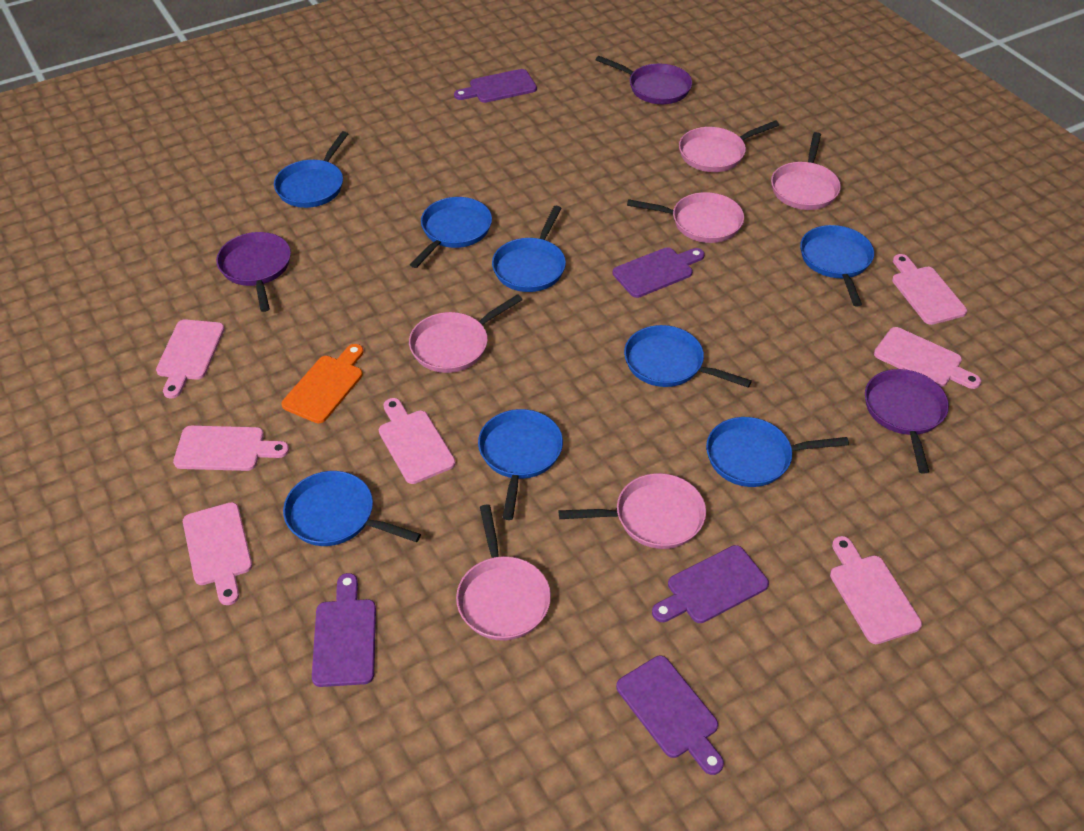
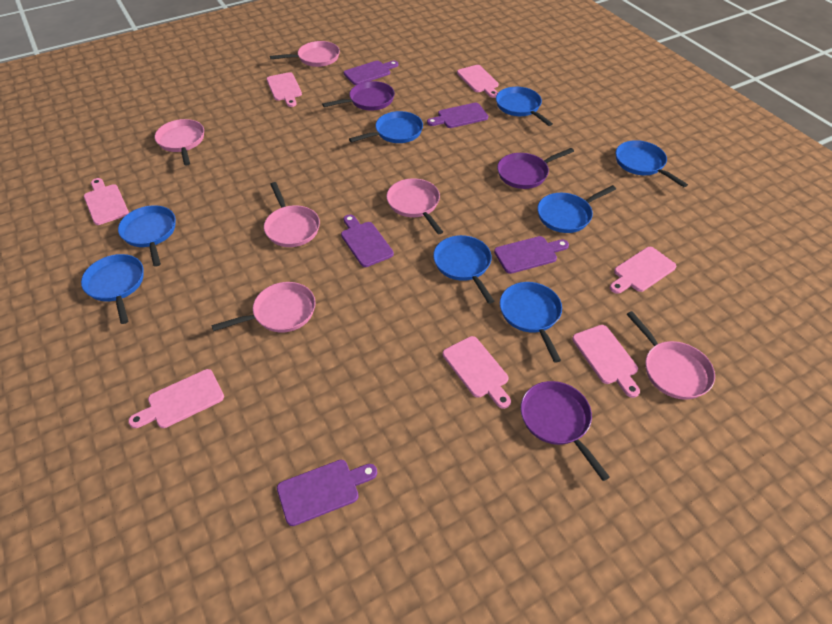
orange cutting board: 1 -> 0

